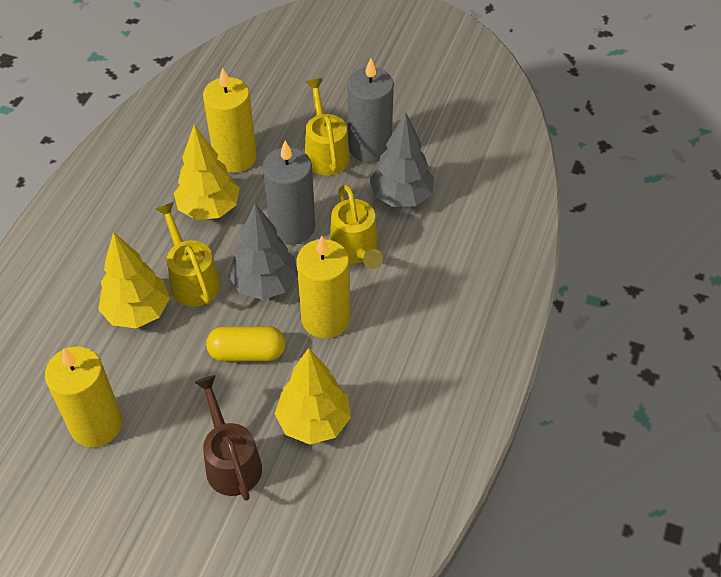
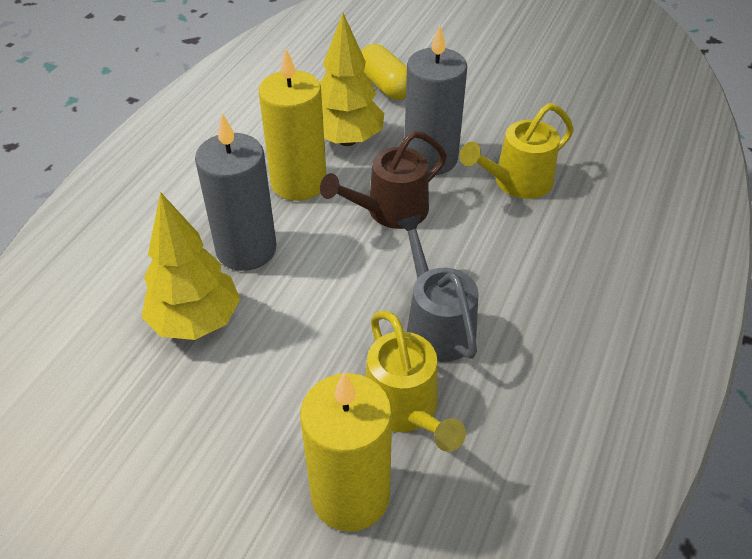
grey tree: 2 -> 0
grey watering can: 0 -> 1
yellow candle: 3 -> 2
yellow tree: 3 -> 2
yellow watering can: 3 -> 2

